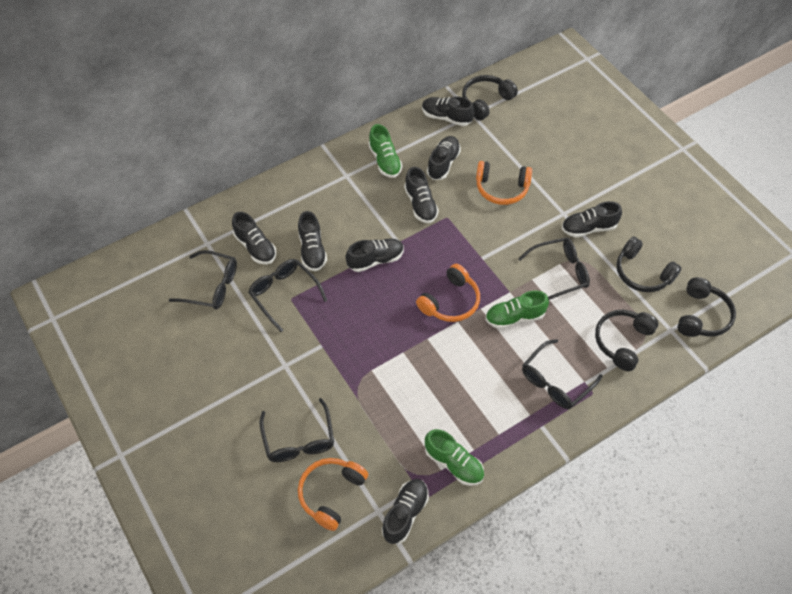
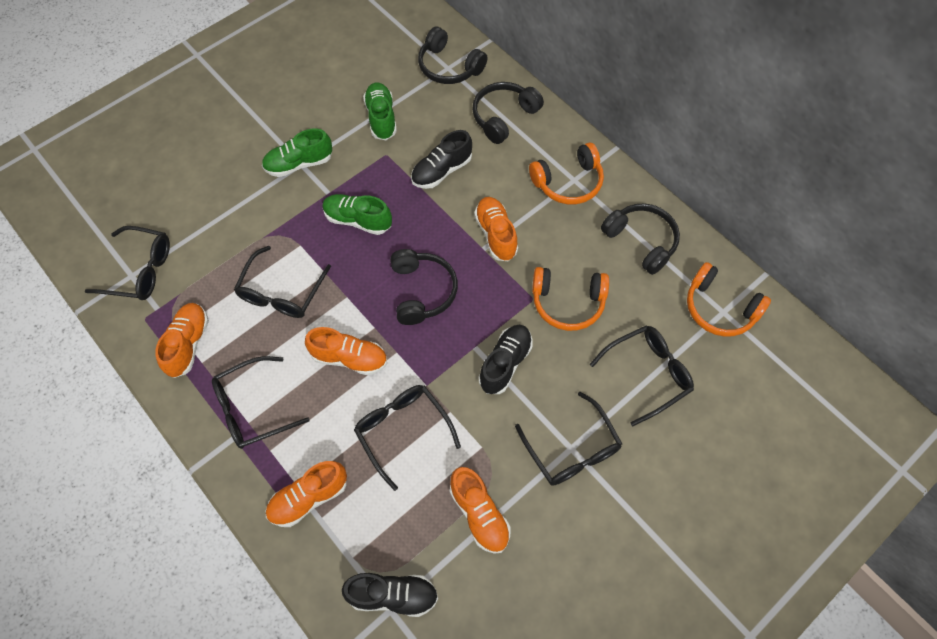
black glasses: 5 -> 6
black shoe: 8 -> 3
orange shoe: 0 -> 5

